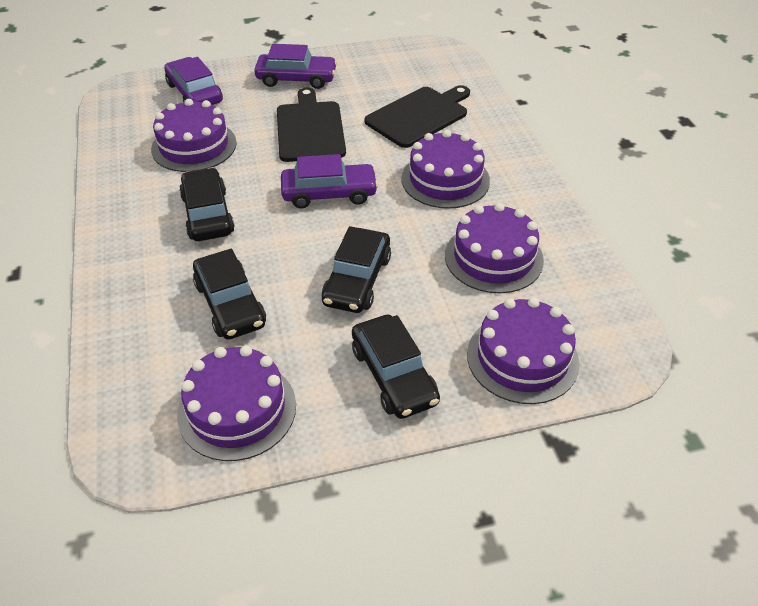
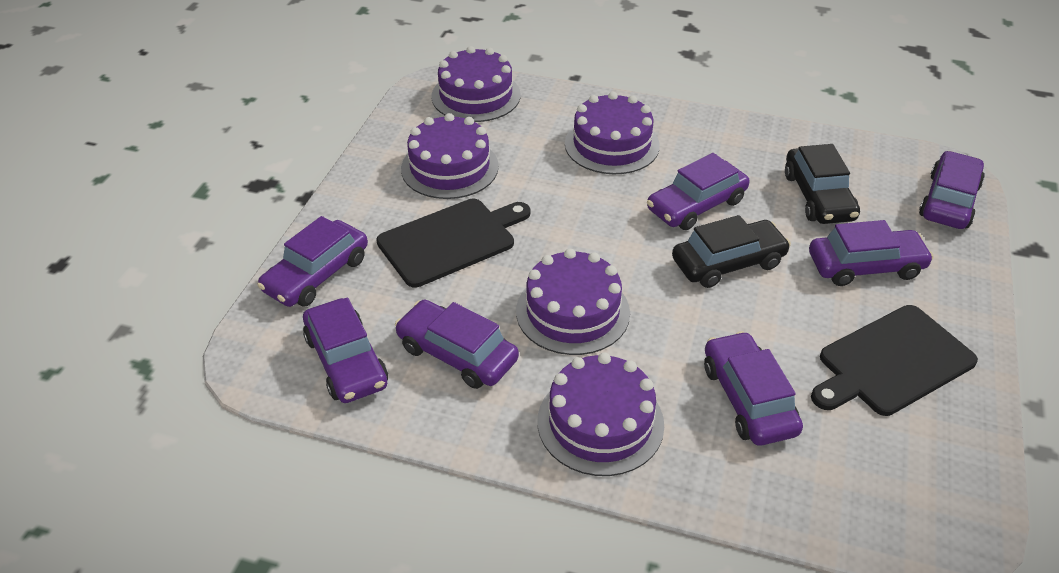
black car: 4 -> 2
purple car: 3 -> 7

